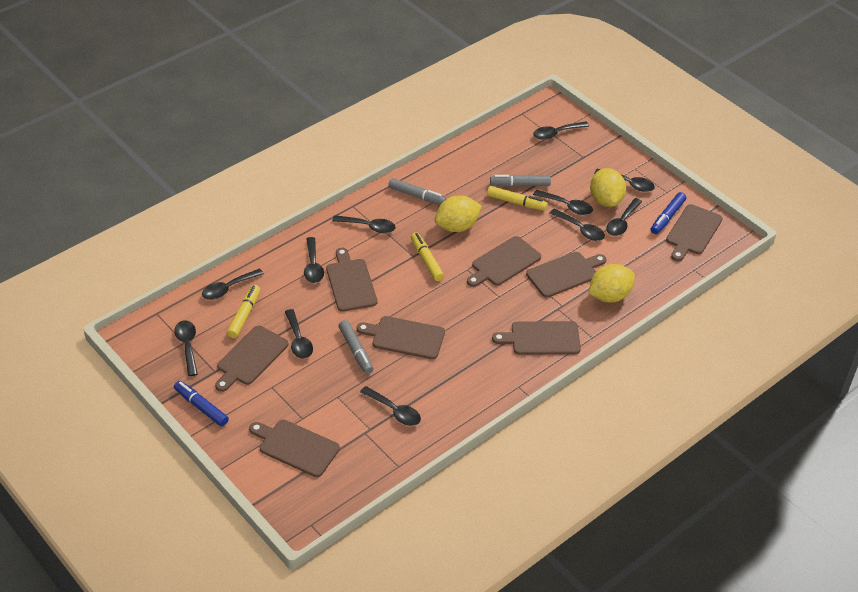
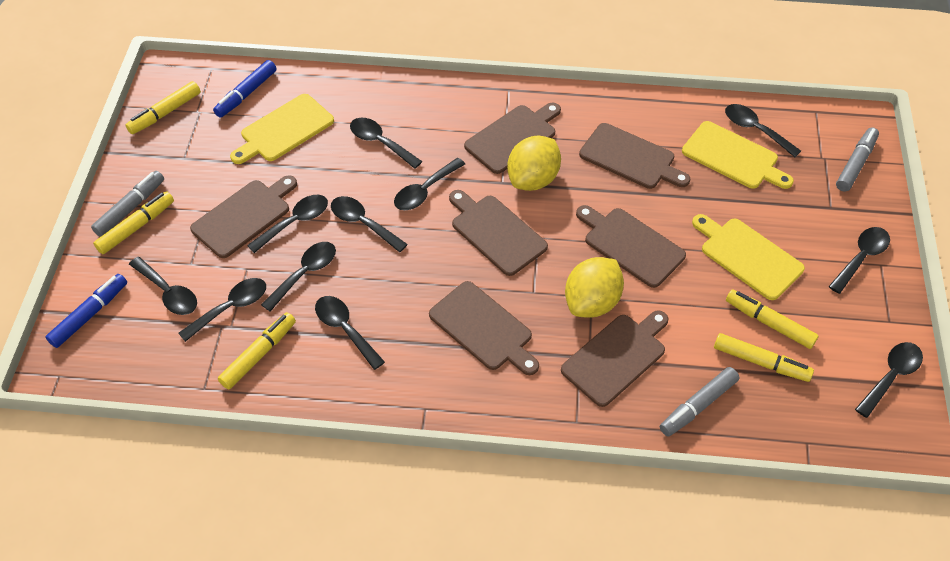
brown cutting board: 8 -> 7
yellow cutting board: 0 -> 3
yellow lemon: 3 -> 2
yellow marker: 3 -> 5

